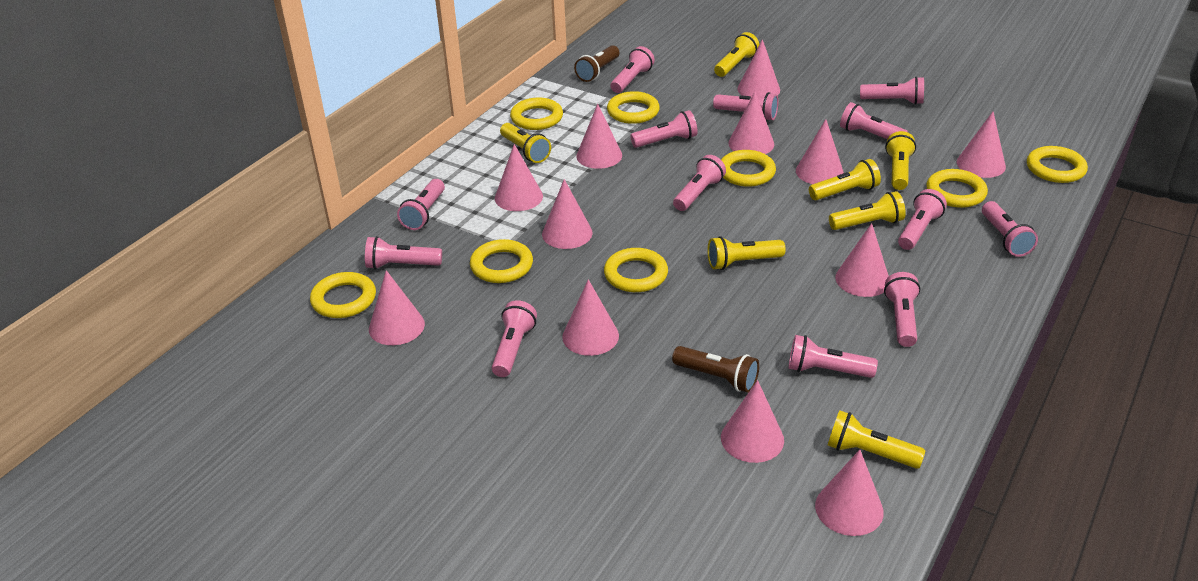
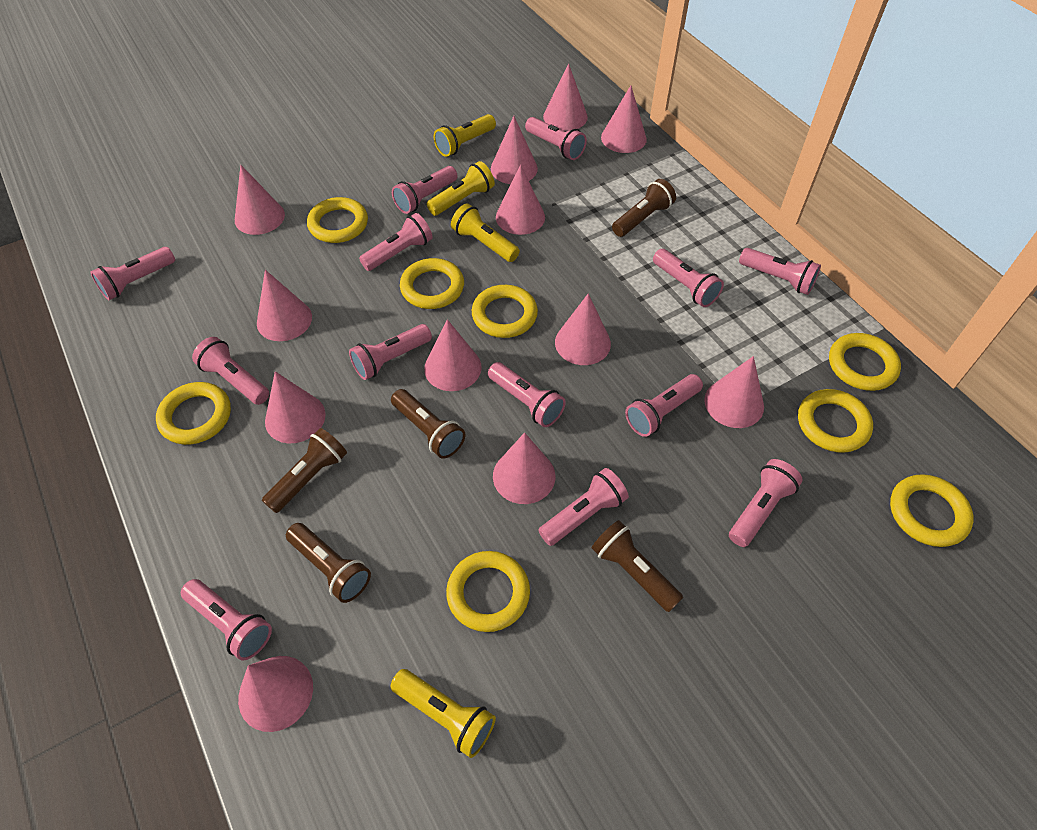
brown flashlight: 2 -> 5
yellow flashlight: 7 -> 4

